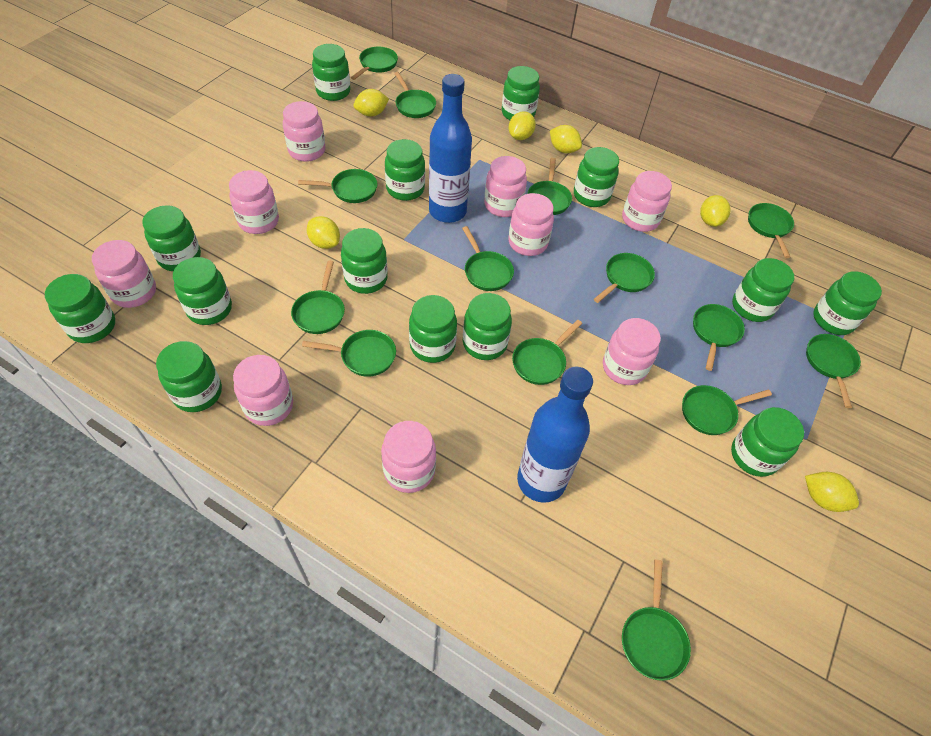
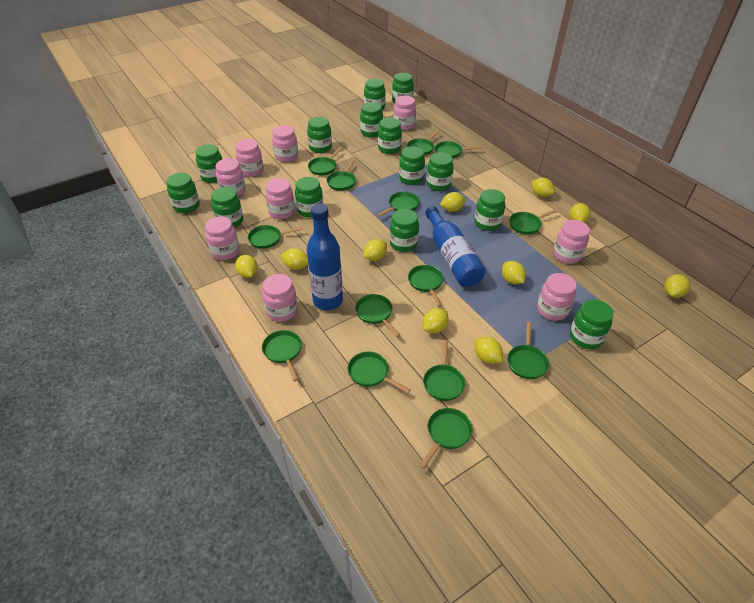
yellow lemon: 6 -> 10

